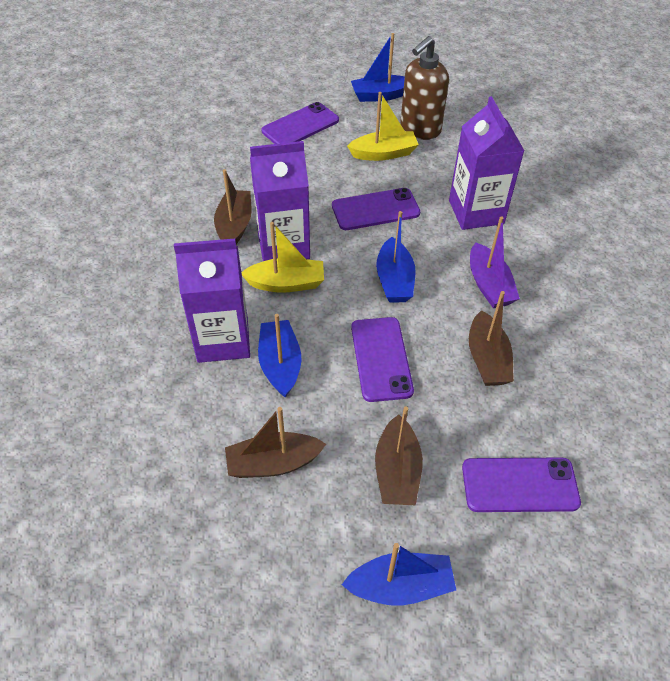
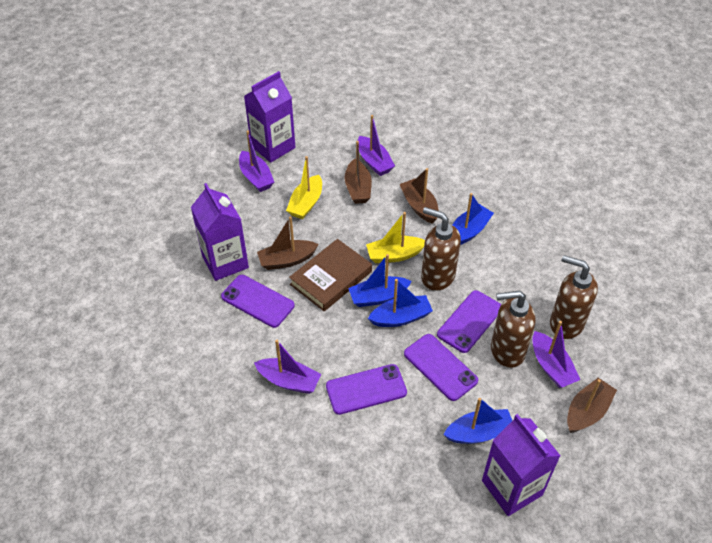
brown book: 0 -> 1
brown soap dispenser: 1 -> 3
purple boat: 1 -> 4

